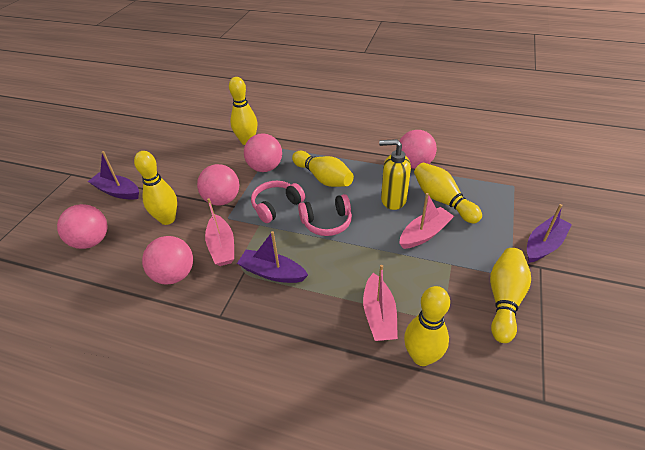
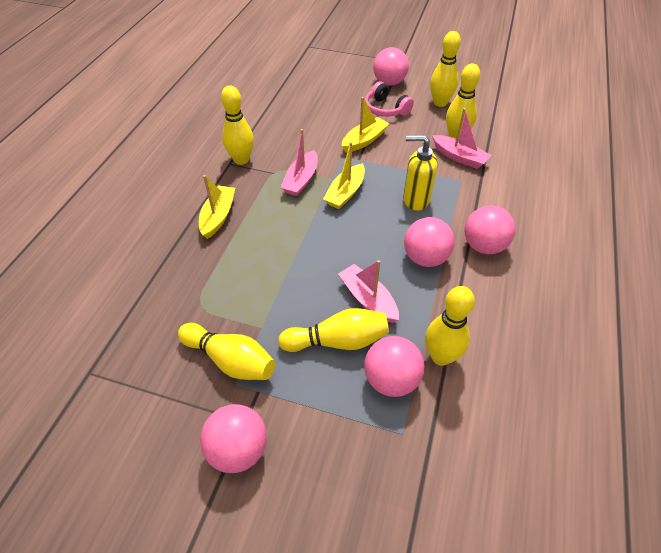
pink headphones: 2 -> 1
purple boat: 3 -> 0
yellow boat: 0 -> 3

